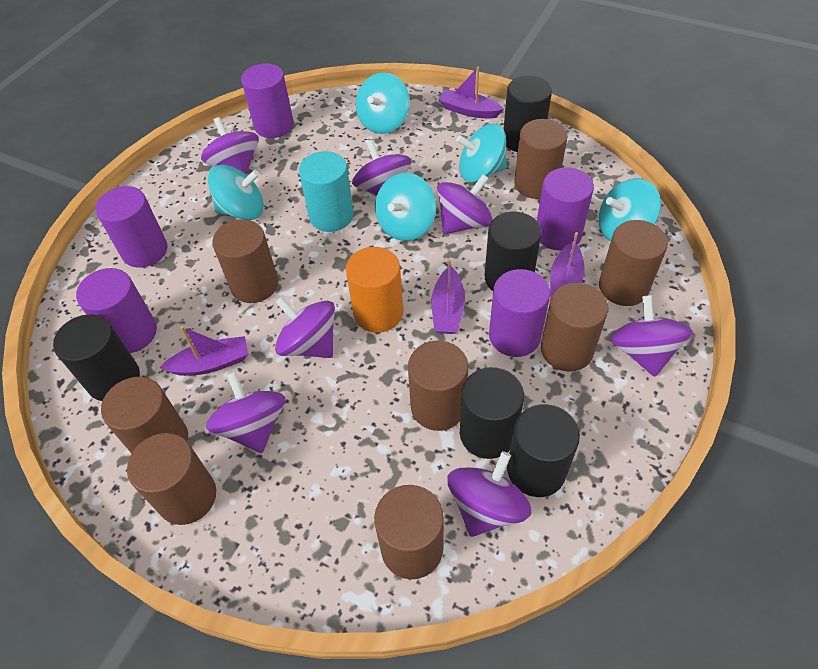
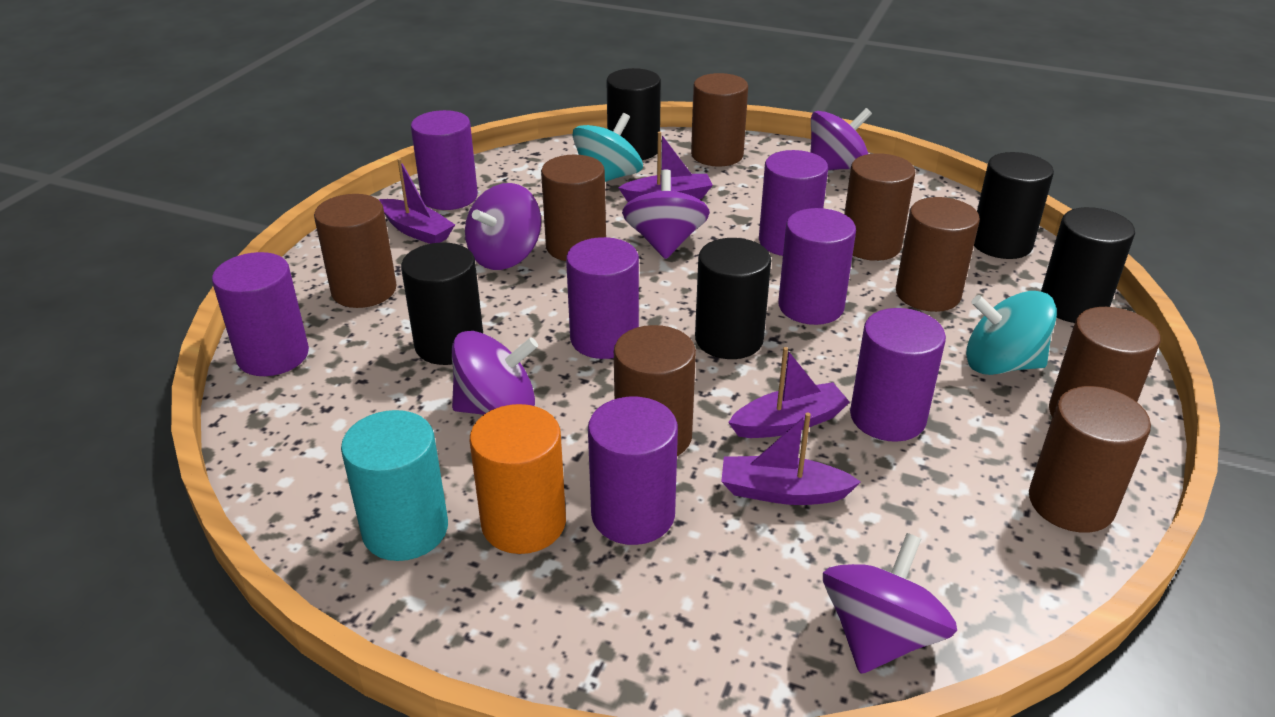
purple cylinder: 5 -> 7
purple spinning top: 7 -> 5
turquoise spinning top: 5 -> 2

